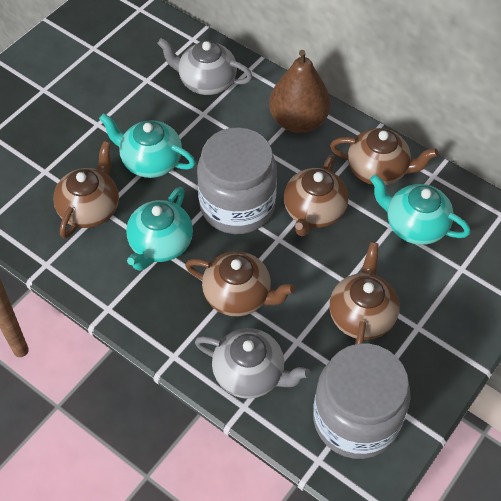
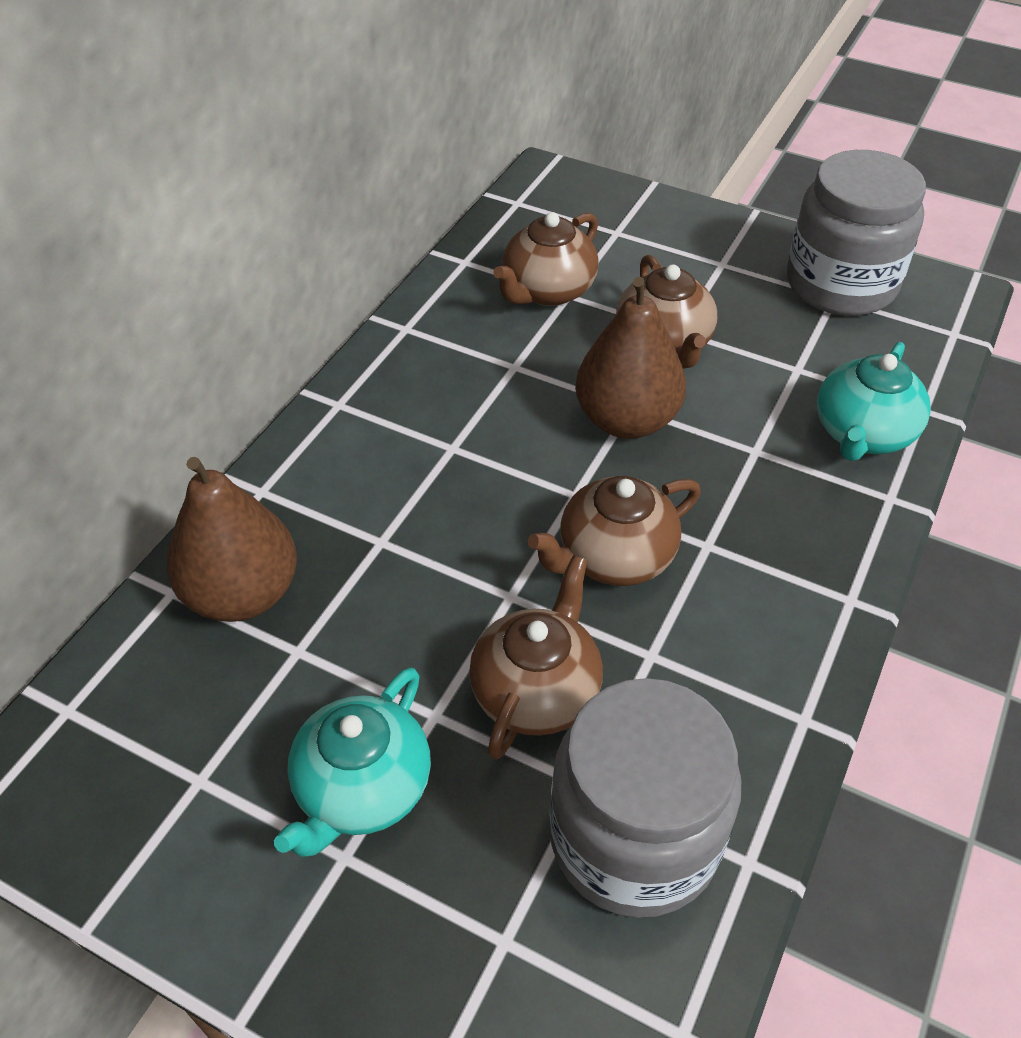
brown pear: 1 -> 2
brown teapot: 5 -> 4
grey teapot: 2 -> 0
turquoise teapot: 3 -> 2

